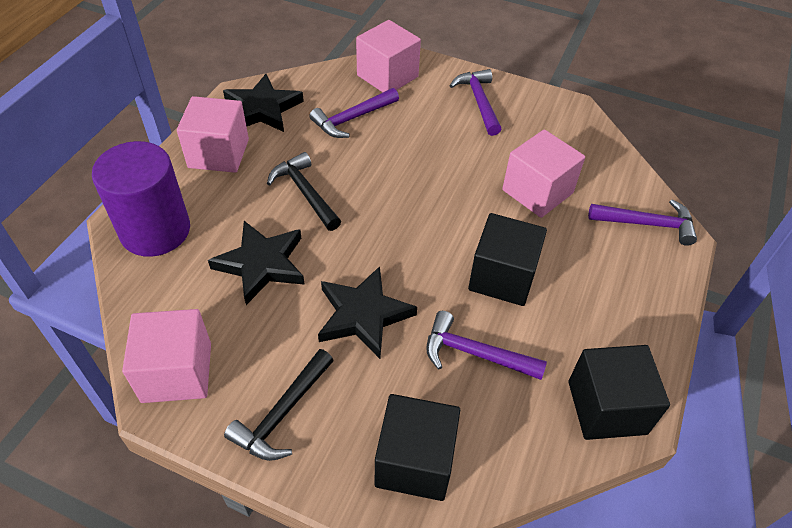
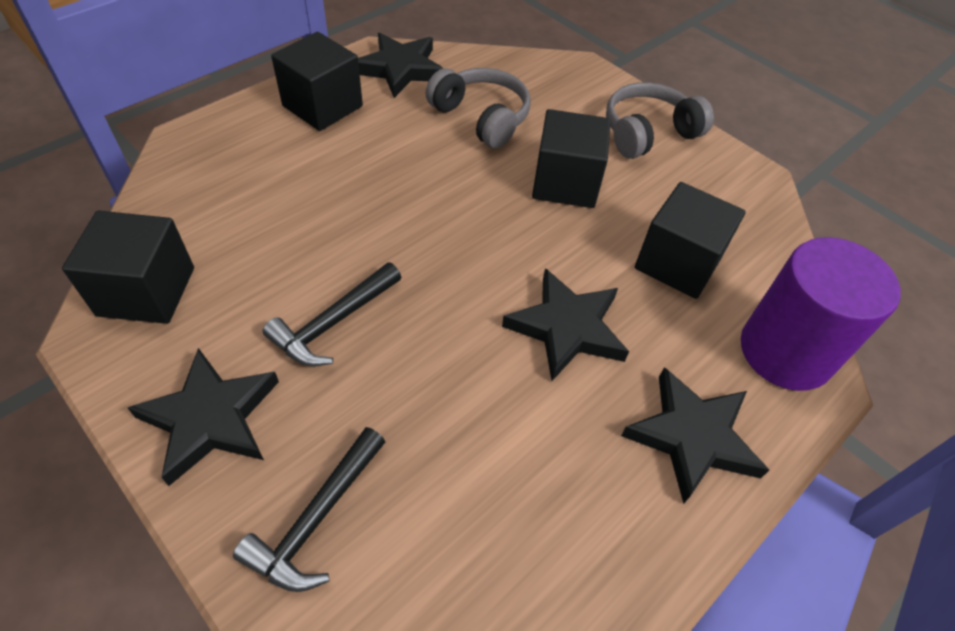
black cube: 3 -> 4
black star: 3 -> 4
grey headphones: 0 -> 2
pink cube: 4 -> 0
purple hammer: 4 -> 0

